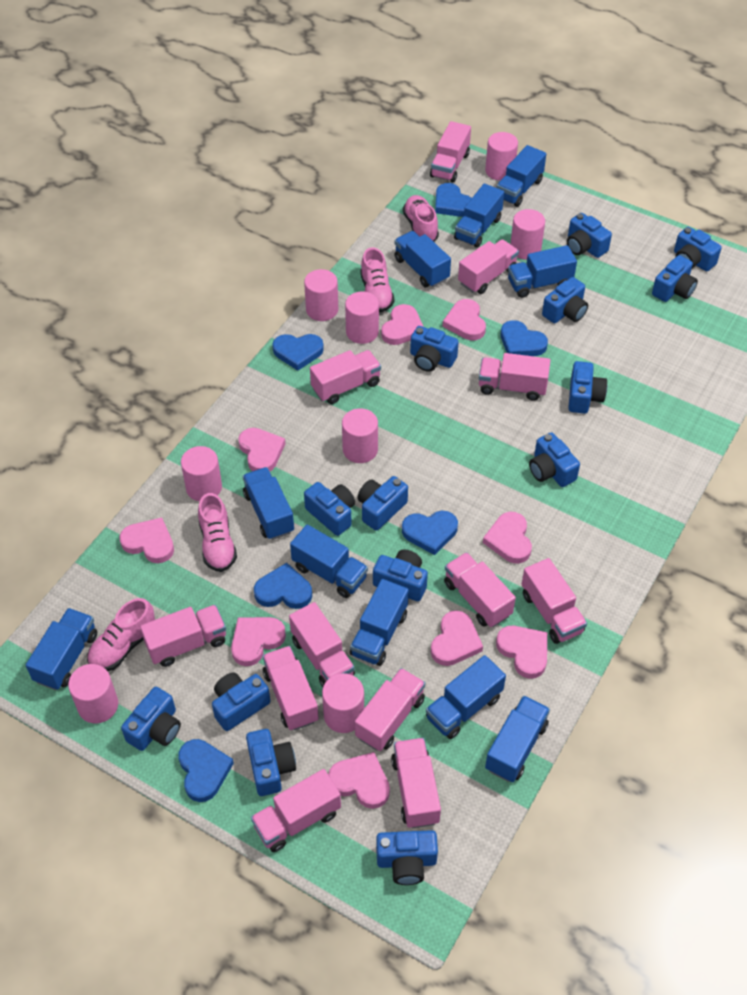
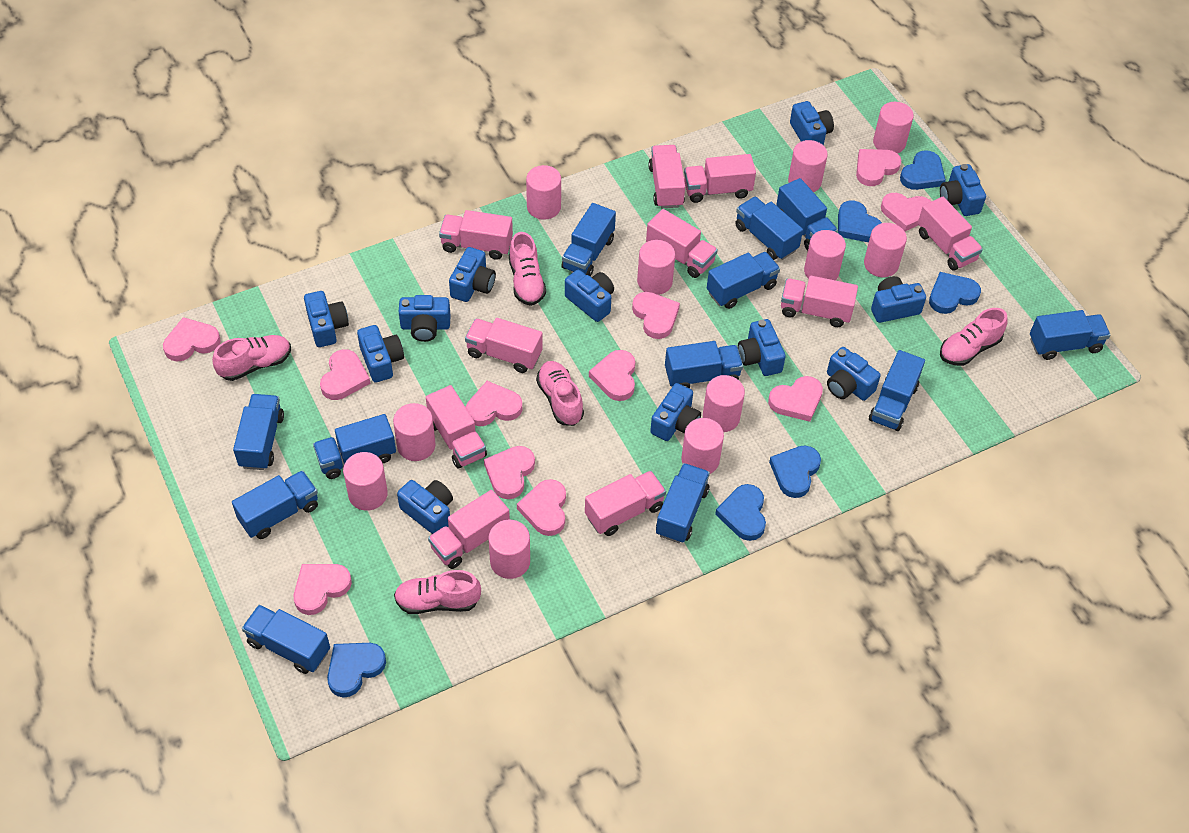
blue camera: 14 -> 12
blue truck: 10 -> 12
pink cylinder: 8 -> 11
pink heart: 9 -> 11
pink shoe: 4 -> 5
pink truck: 12 -> 10

